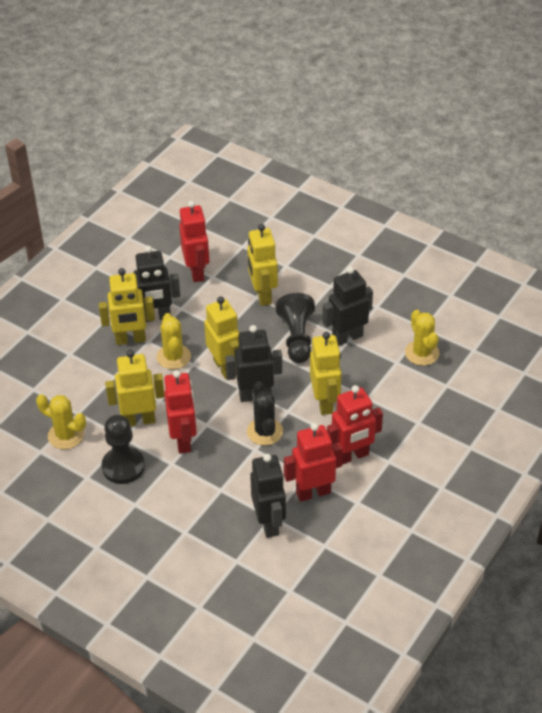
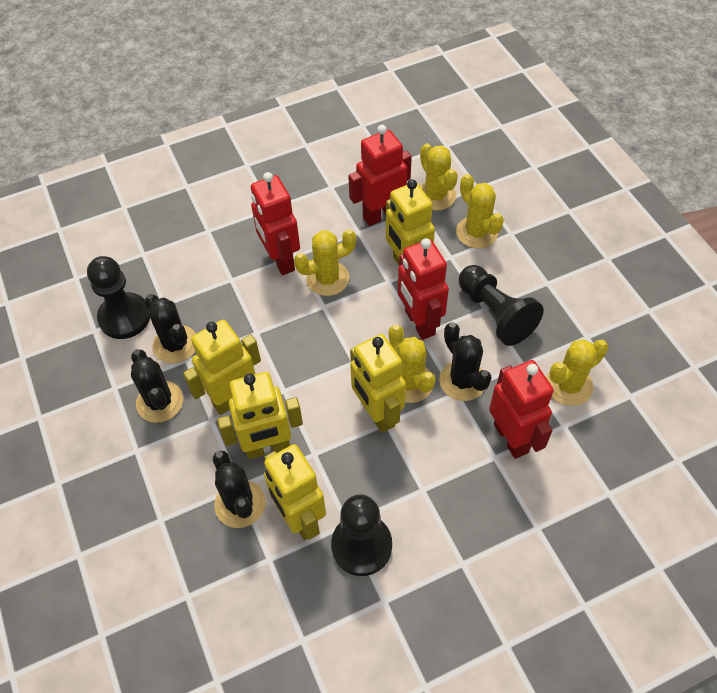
black cactus: 1 -> 4
black pawn: 2 -> 3
black robot: 4 -> 0
yellow cactus: 3 -> 5

